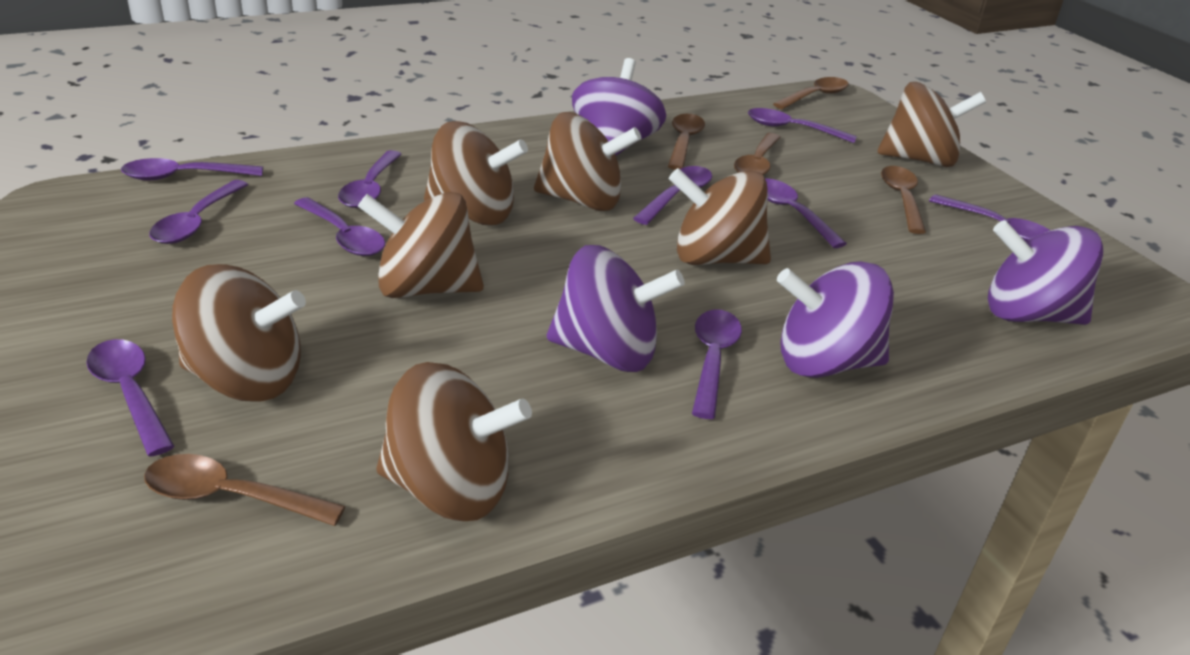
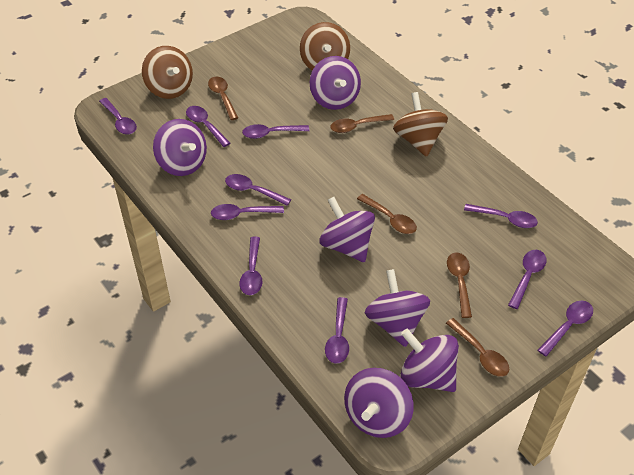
brown spinning top: 7 -> 3
purple spinning top: 4 -> 6

